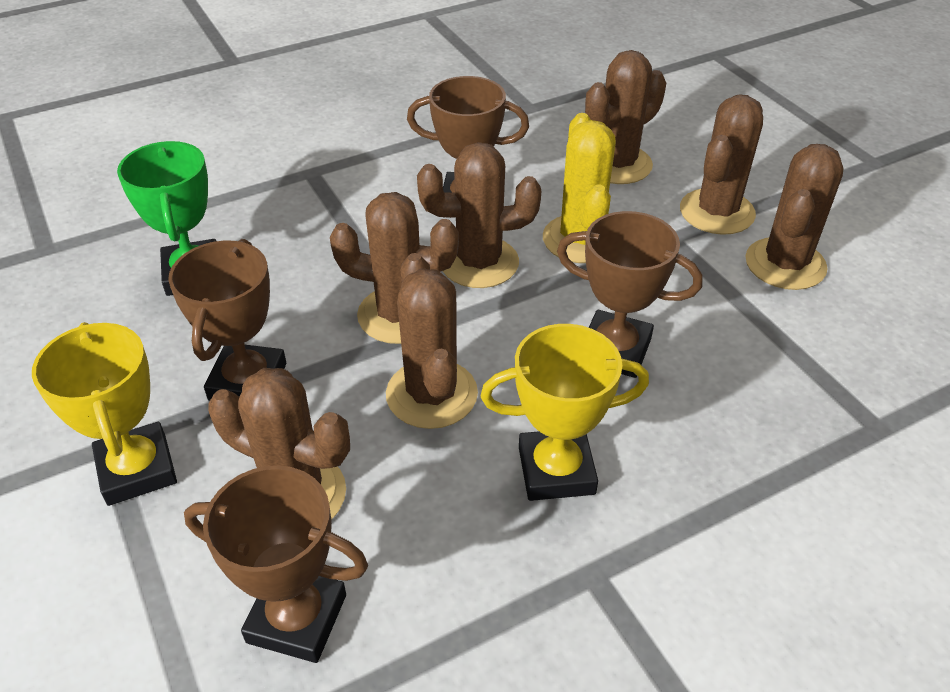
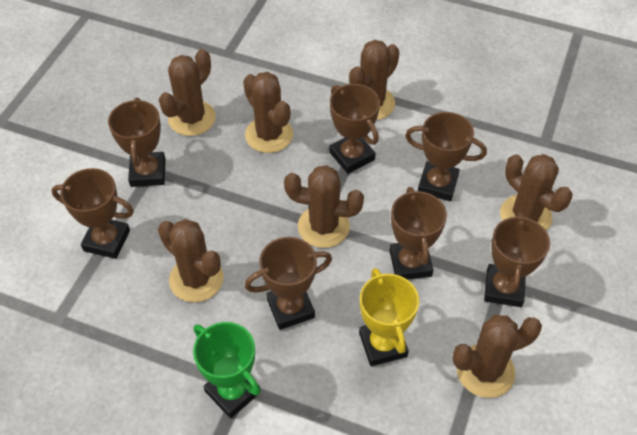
brown trophy: 4 -> 7
yellow cactus: 1 -> 0
yellow trophy: 2 -> 1

